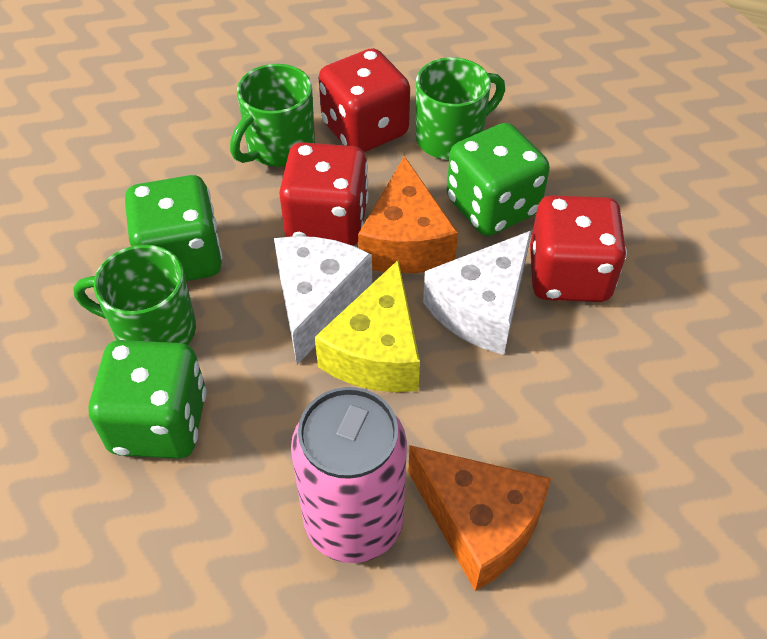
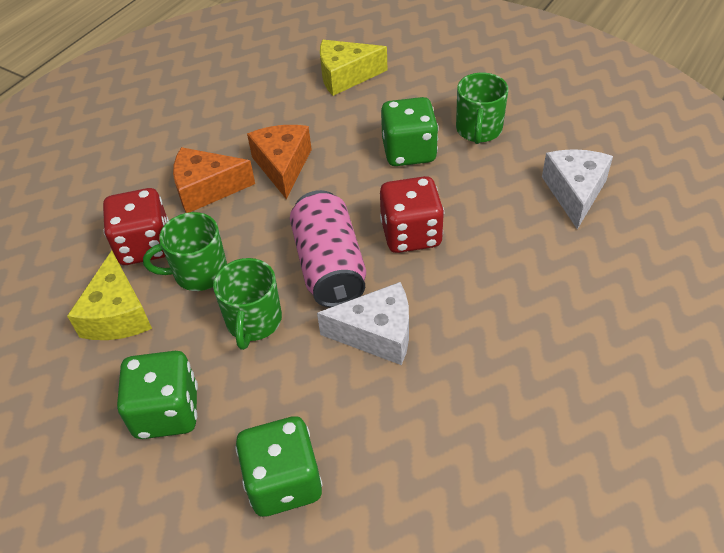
red dice: 3 -> 2
yellow cheese: 1 -> 2

